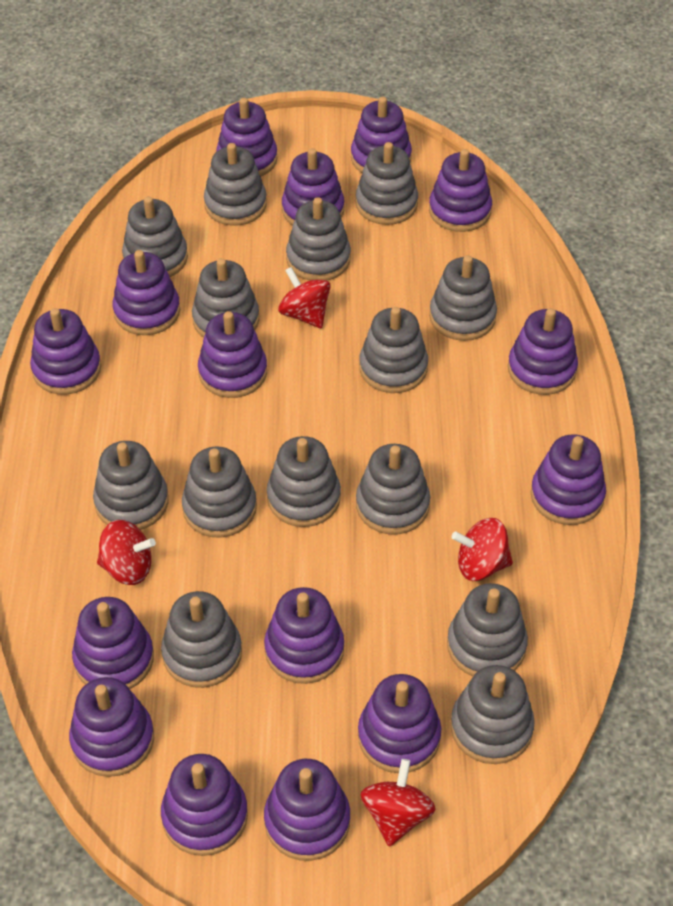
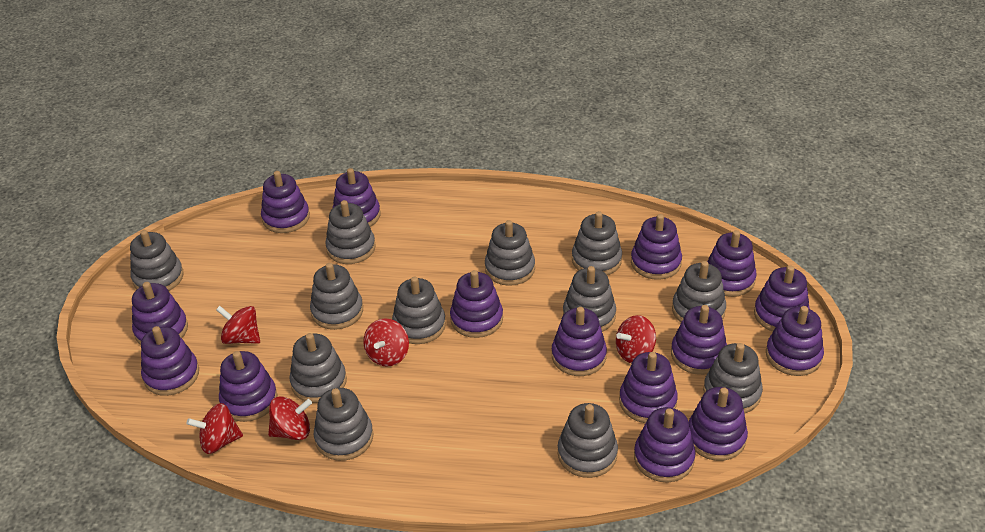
grey stacking toy: 14 -> 12
red spinning top: 4 -> 5

